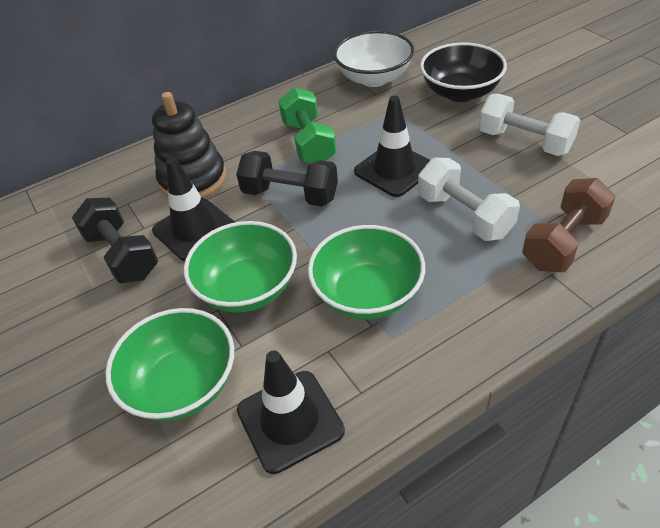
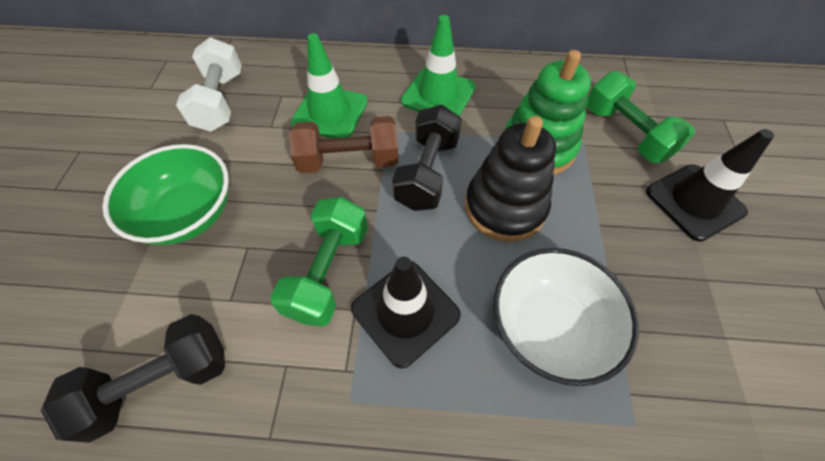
black bowl: 1 -> 0
black traffic cone: 3 -> 2
green bowl: 3 -> 1
green dumbbell: 1 -> 2
green stacking toy: 0 -> 1
green traffic cone: 0 -> 2
white dumbbell: 2 -> 1

